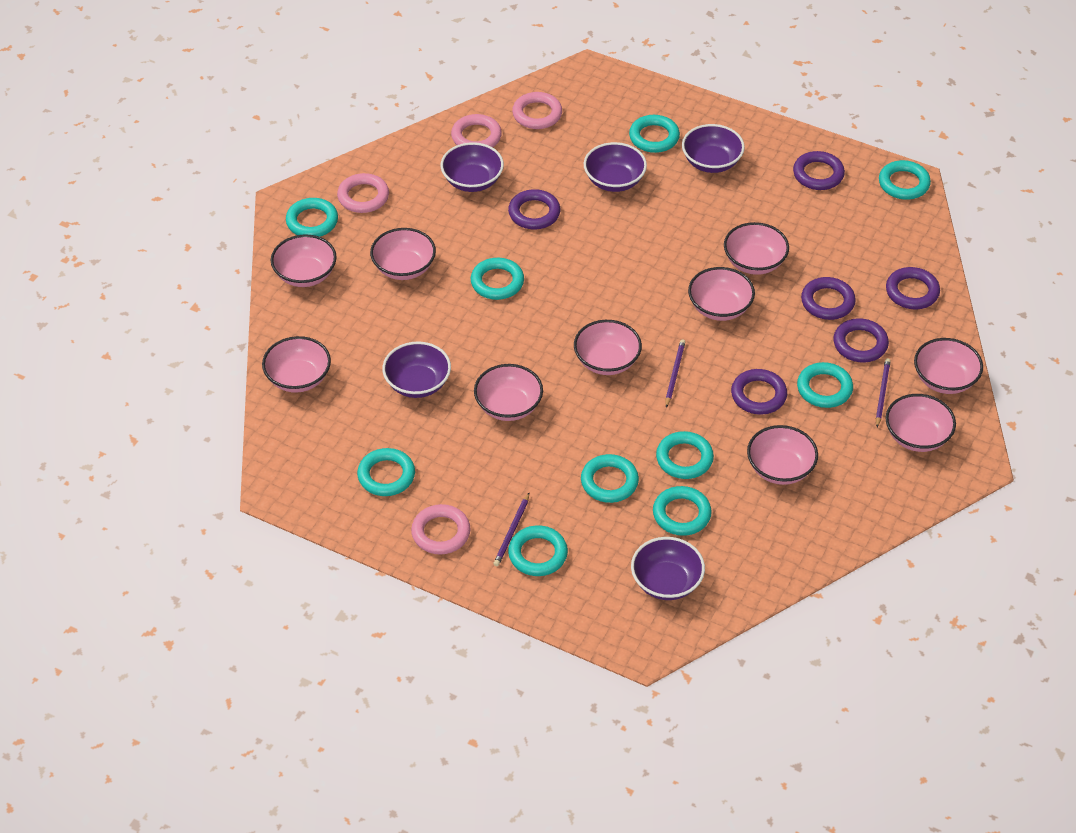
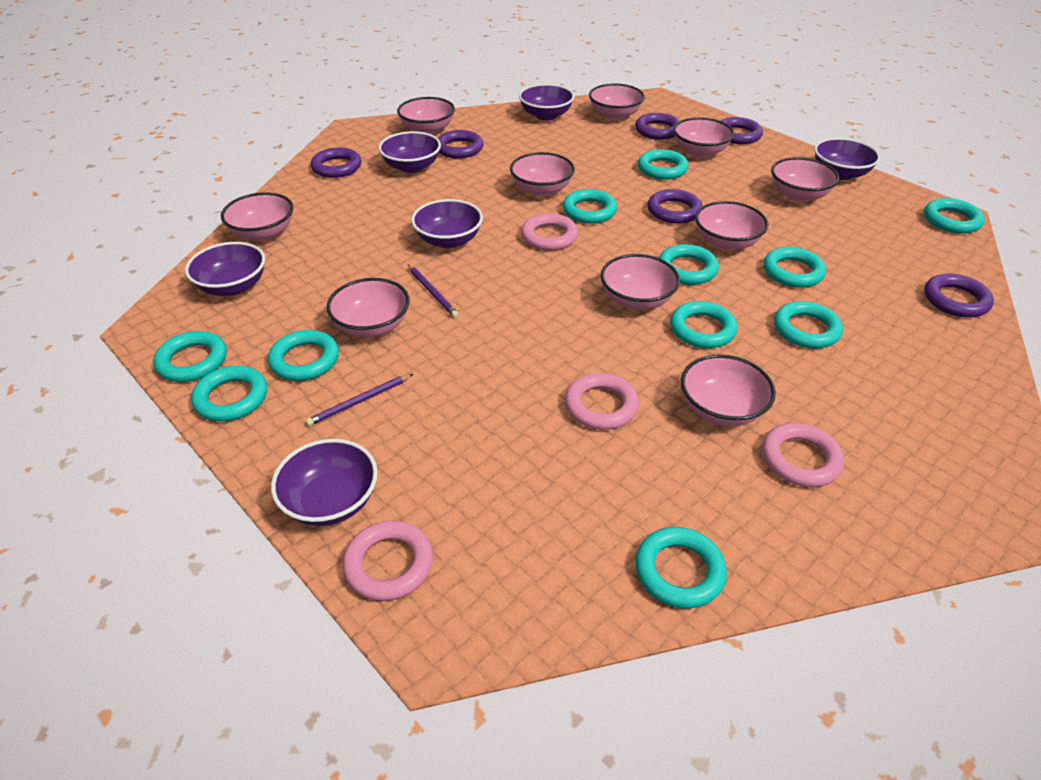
purple bowl: 5 -> 6
purple pencil: 3 -> 2
turquoise ring: 10 -> 11

